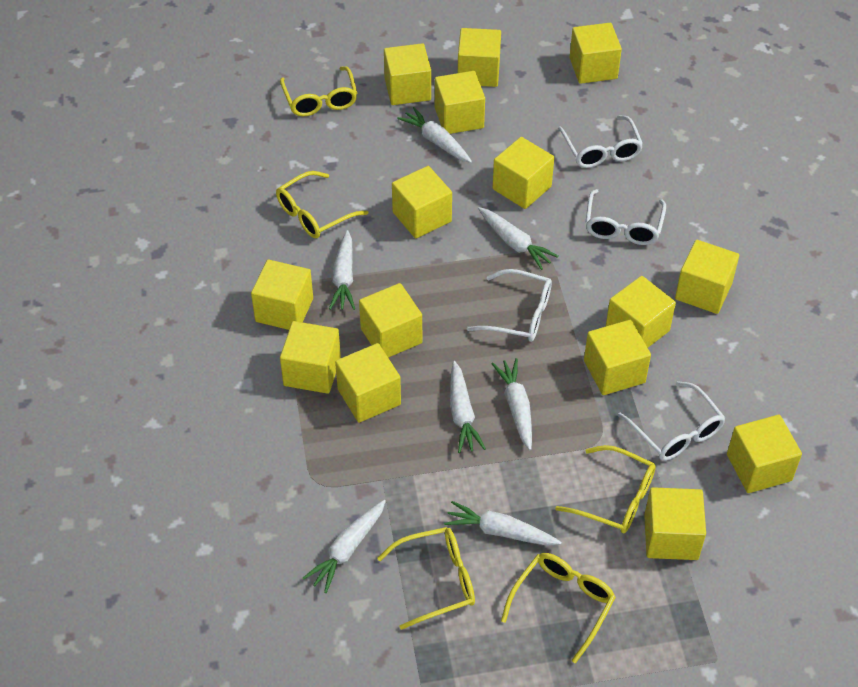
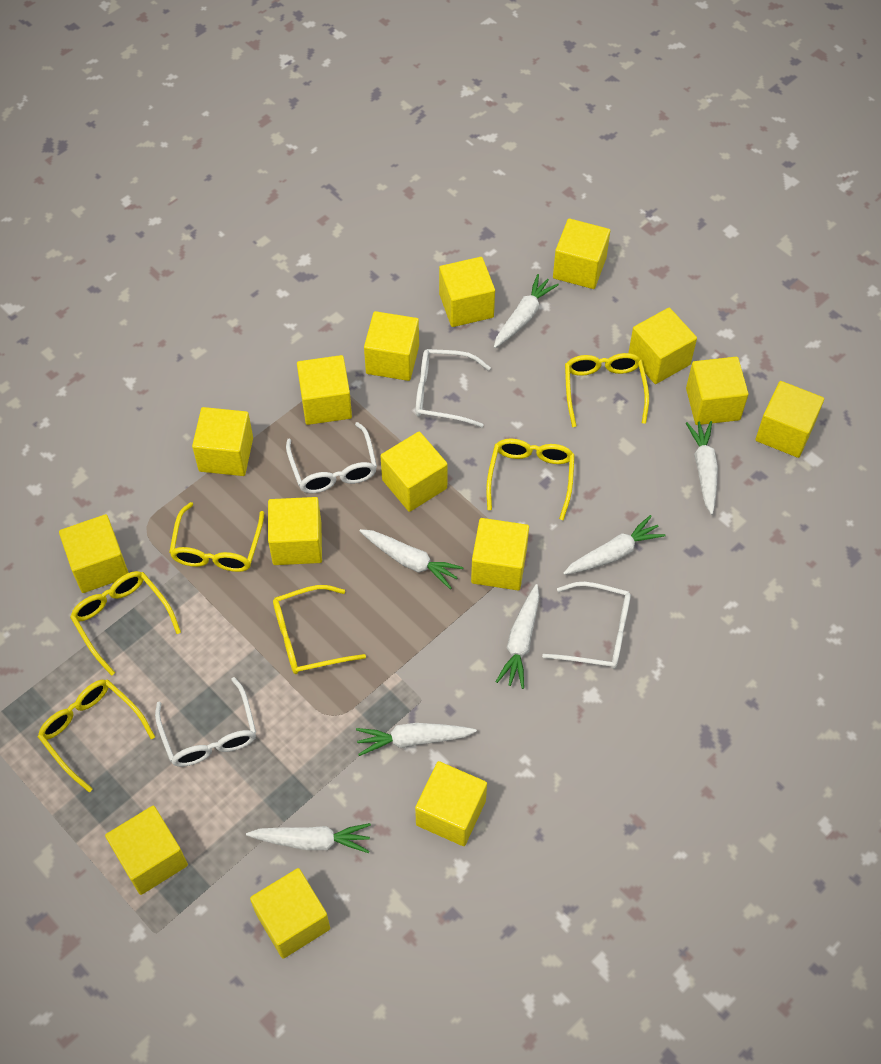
yellow glasses: 5 -> 6

